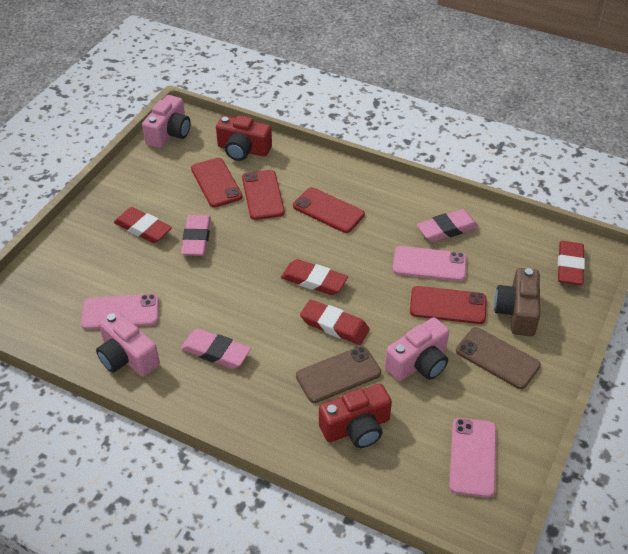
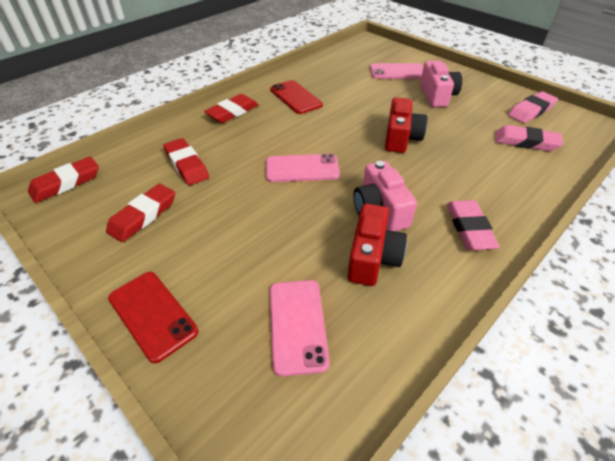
brown camera: 1 -> 0
brown phone: 2 -> 0
pink camera: 3 -> 2
red phone: 4 -> 2

